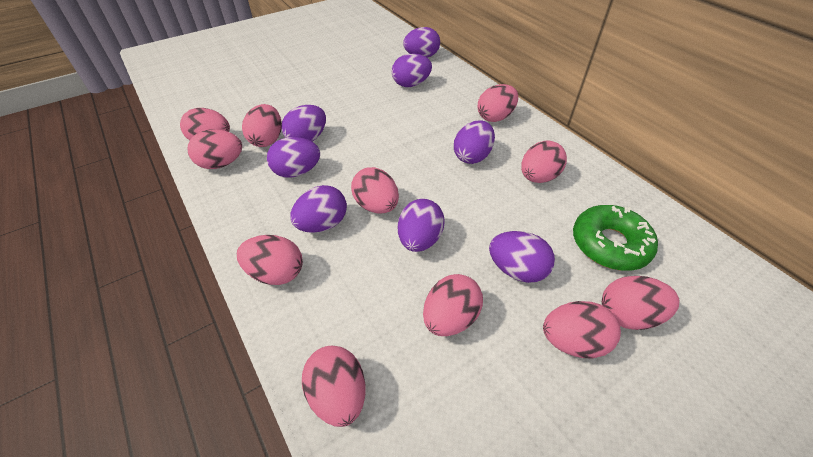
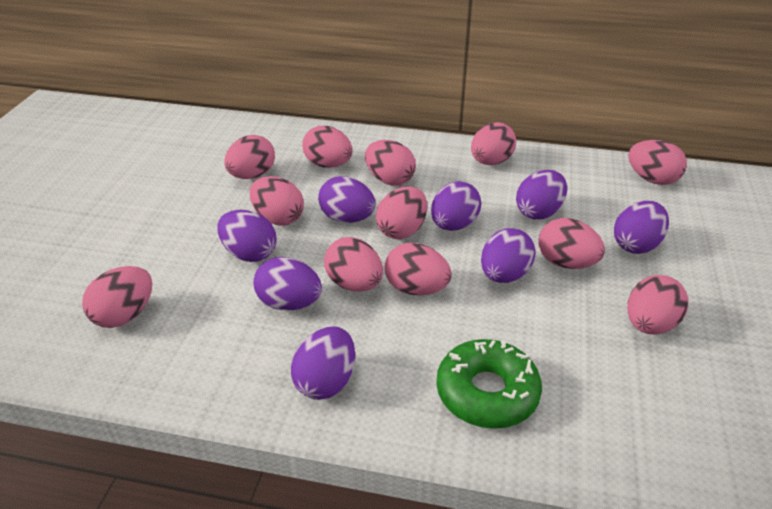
pink egg: 11 -> 12

